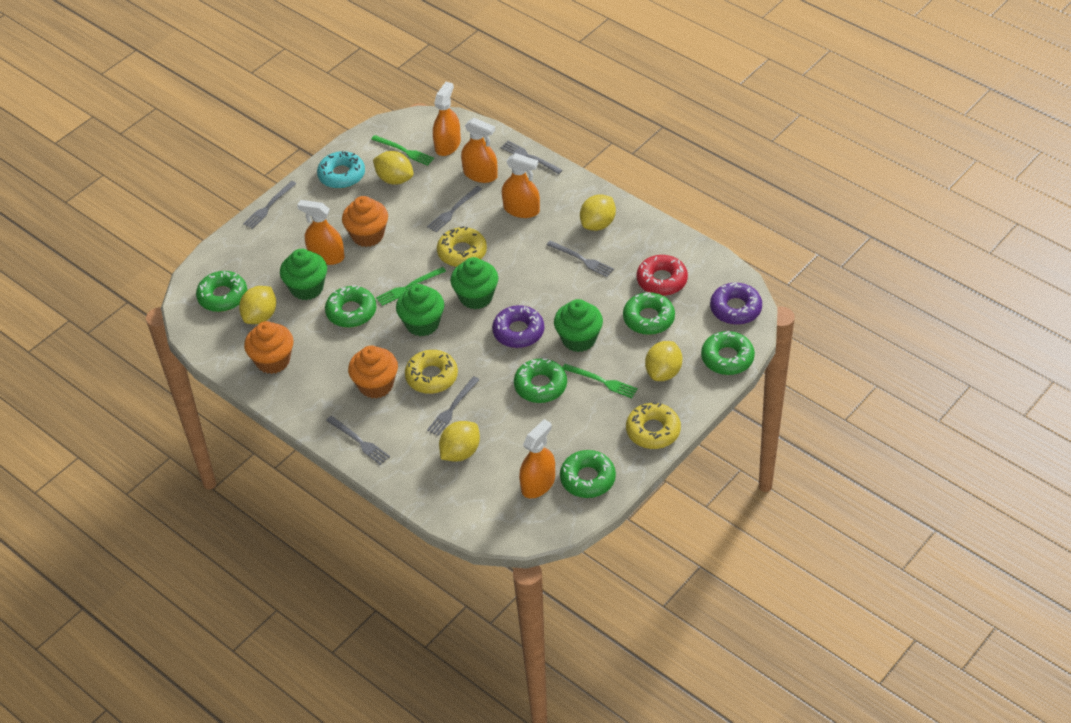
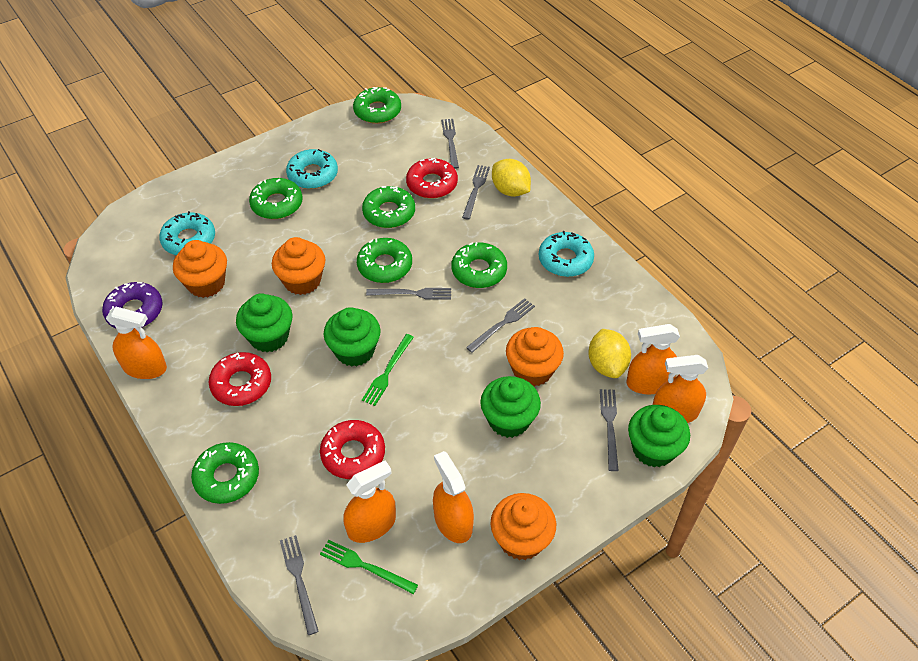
green fork: 3 -> 2
orange cupcake: 3 -> 4
purple donut: 2 -> 1
red donut: 1 -> 3
turquoise donut: 1 -> 3
yellow donut: 3 -> 0
yellow lemon: 5 -> 2

